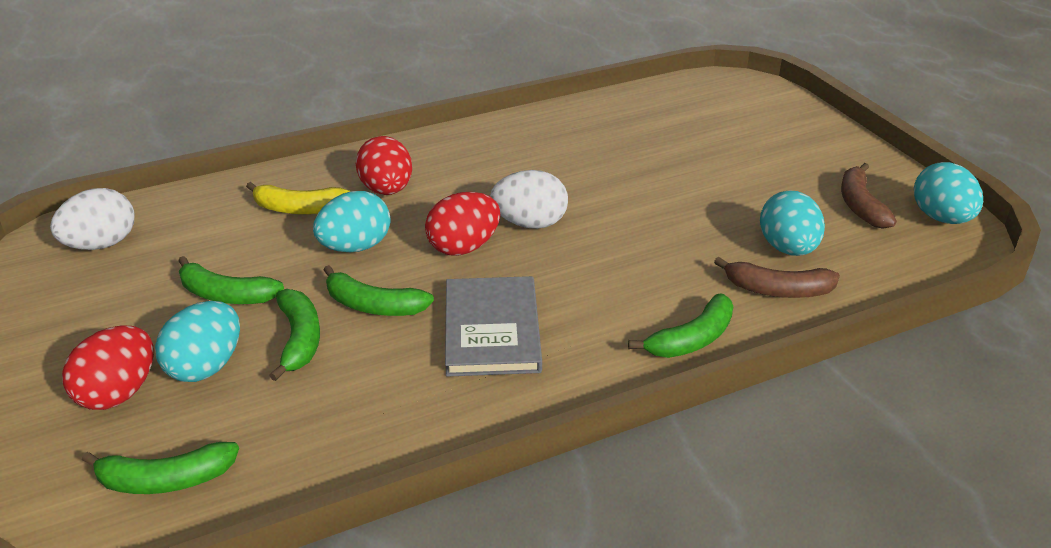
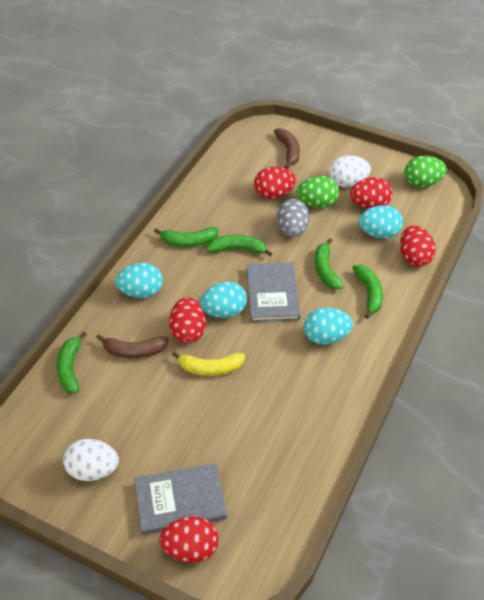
green egg: 0 -> 2
grey book: 1 -> 2
grey egg: 0 -> 1
red egg: 3 -> 5

